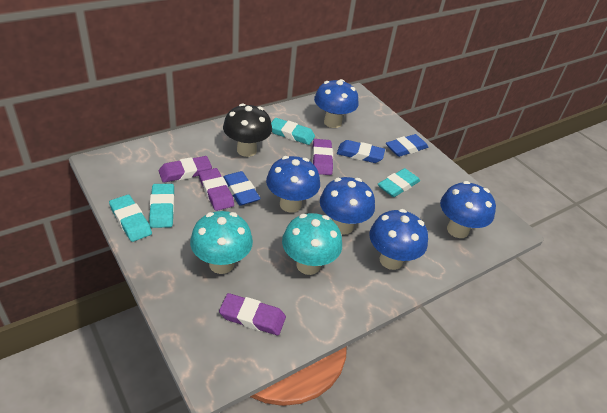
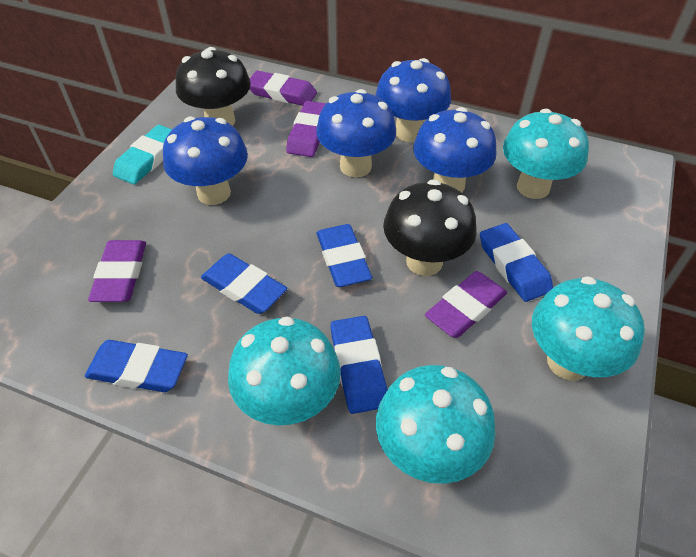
black mushroom: 1 -> 2
blue eraser: 3 -> 5
blue mushroom: 5 -> 4
turquoise eraser: 4 -> 1
turquoise mushroom: 2 -> 4

